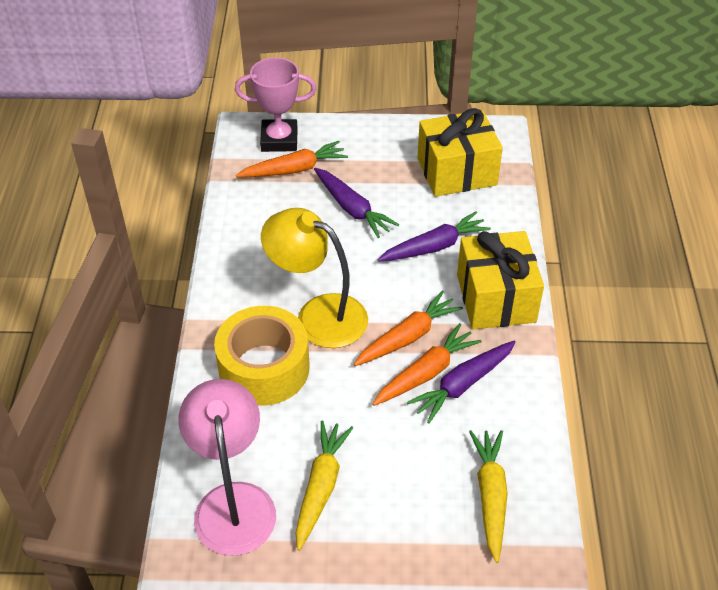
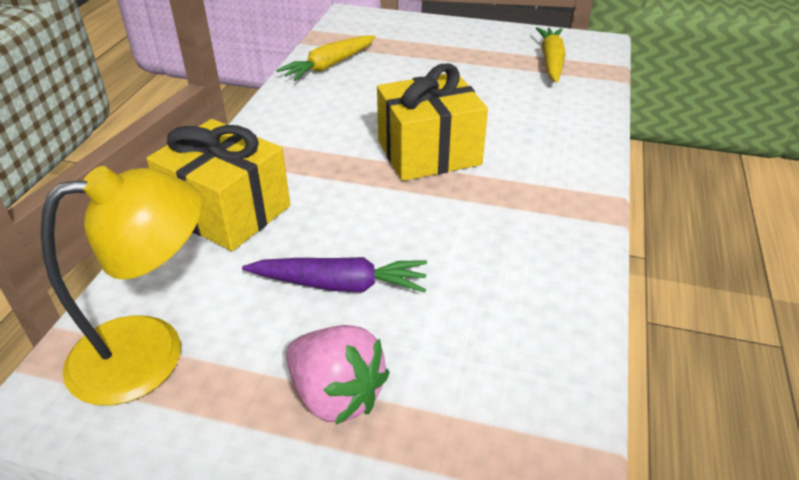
orange carrot: 3 -> 0
pink lamp: 1 -> 0
pink strawberry: 0 -> 1
pink trophy: 1 -> 0
purple carrot: 3 -> 1
yellow tape: 1 -> 0

